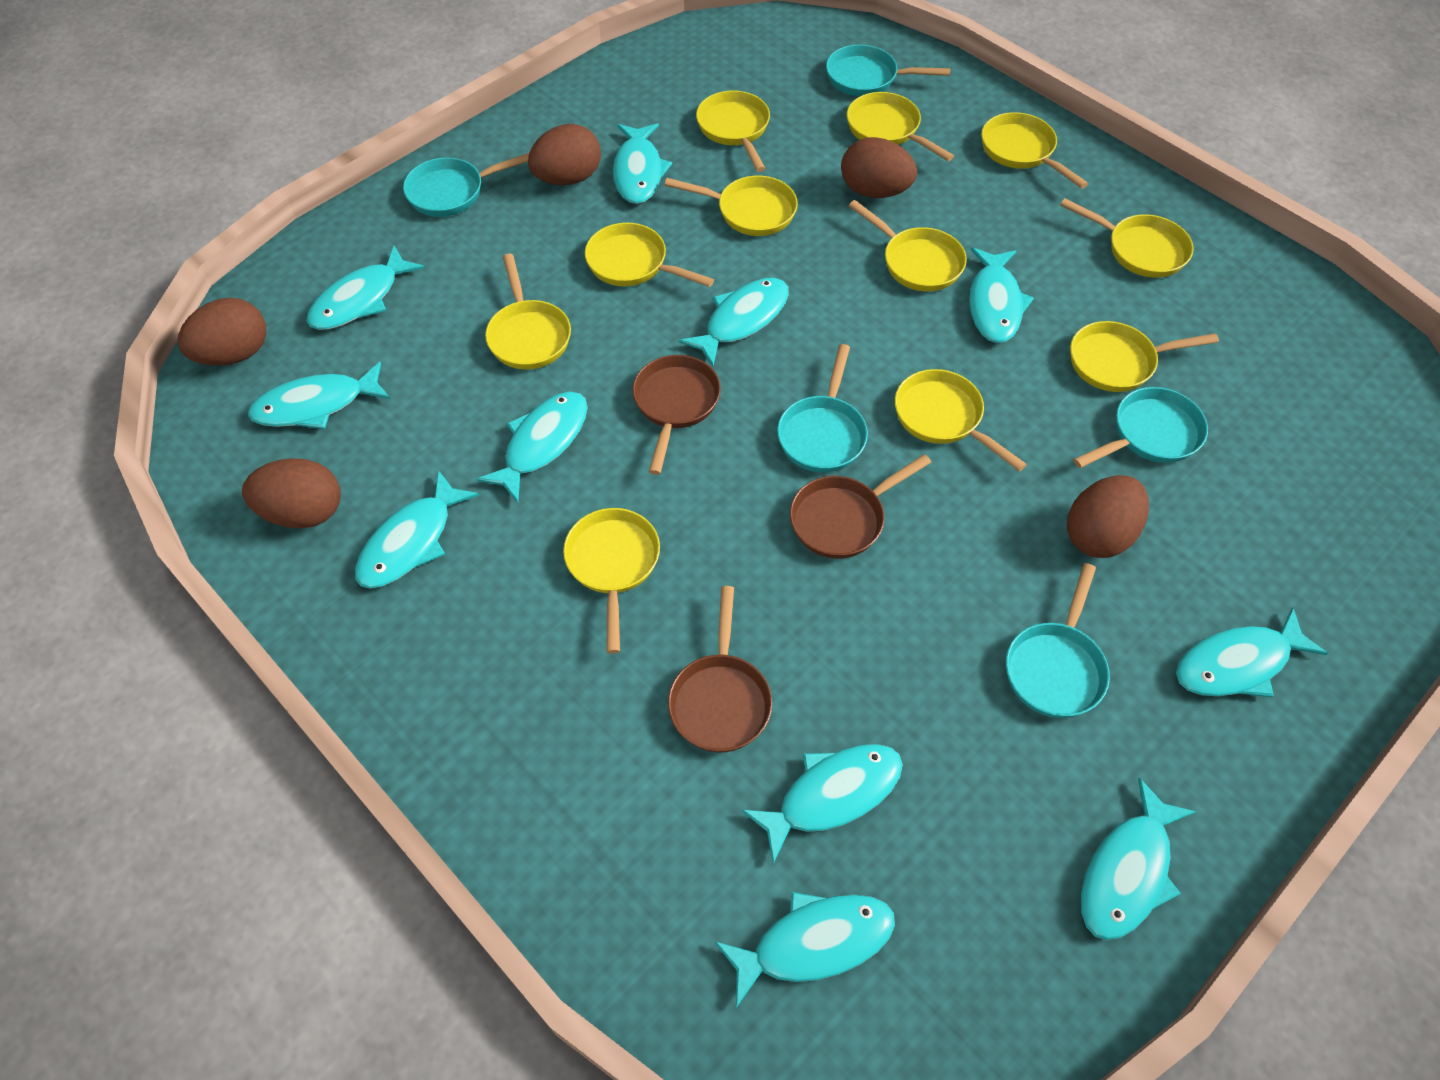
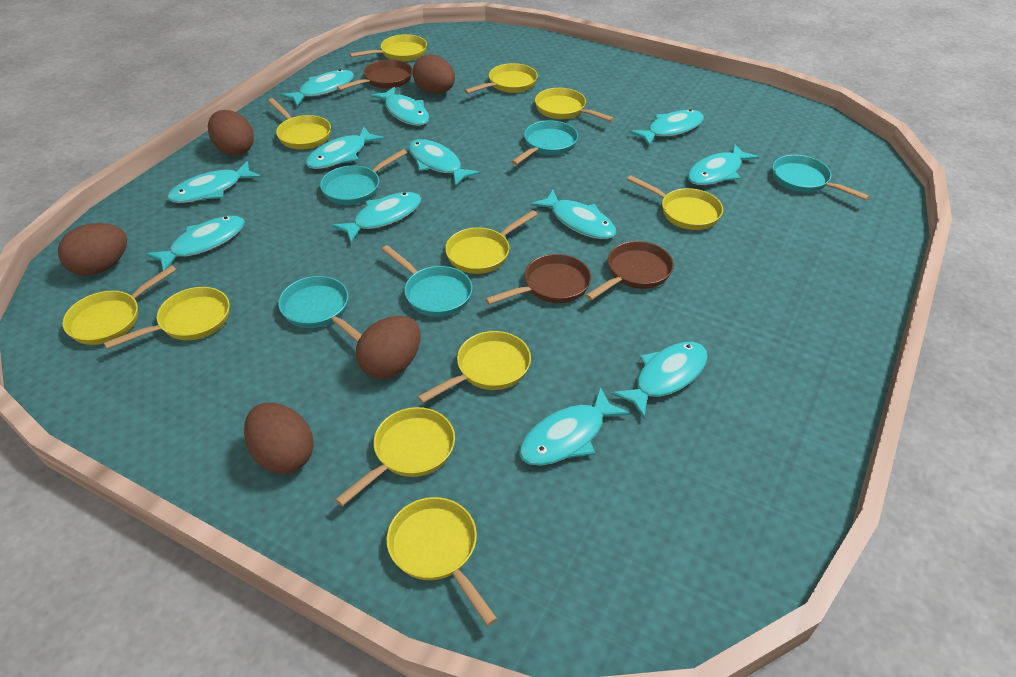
turquoise fish: 11 -> 12

